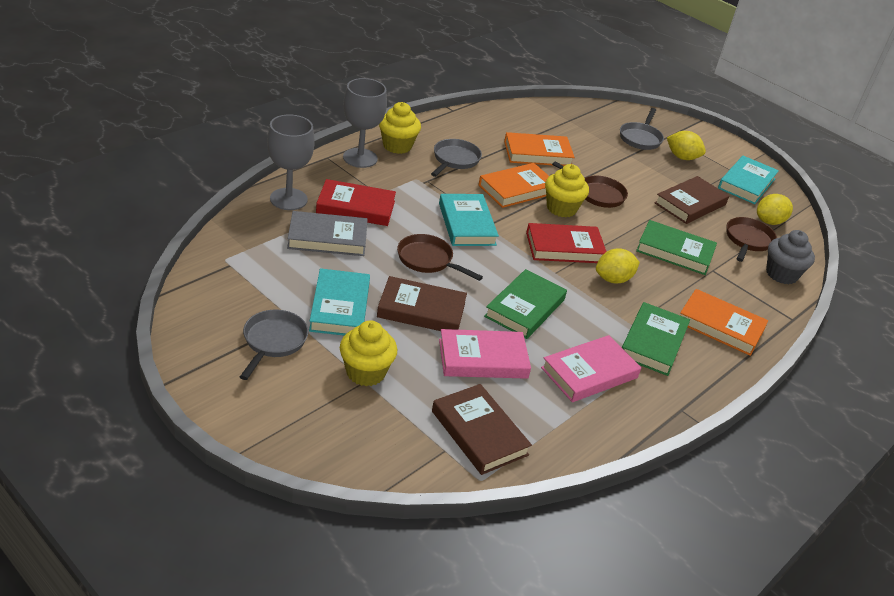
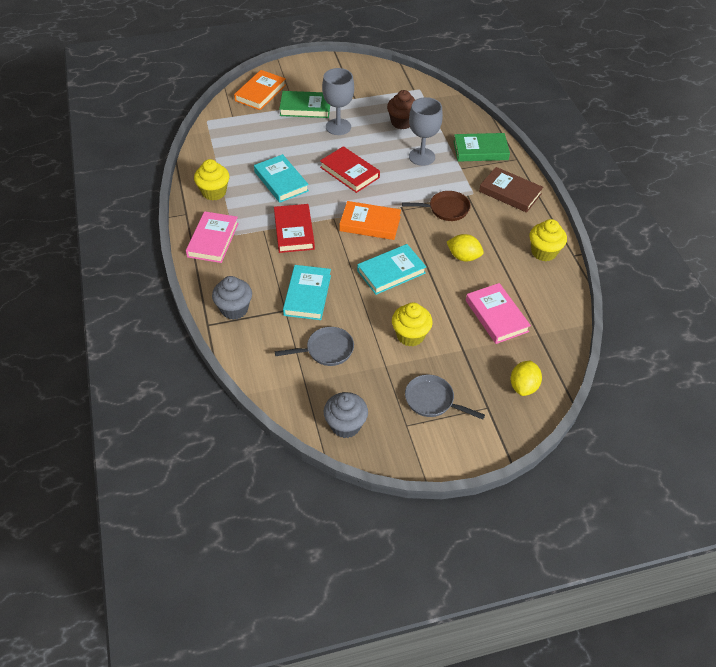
brown book: 3 -> 1
brown cupcake: 0 -> 1
brown pan: 3 -> 1
green book: 3 -> 2
grey book: 1 -> 0
grey cupcake: 1 -> 2
grey pan: 3 -> 2
orange book: 3 -> 2
yellow lemon: 3 -> 2

